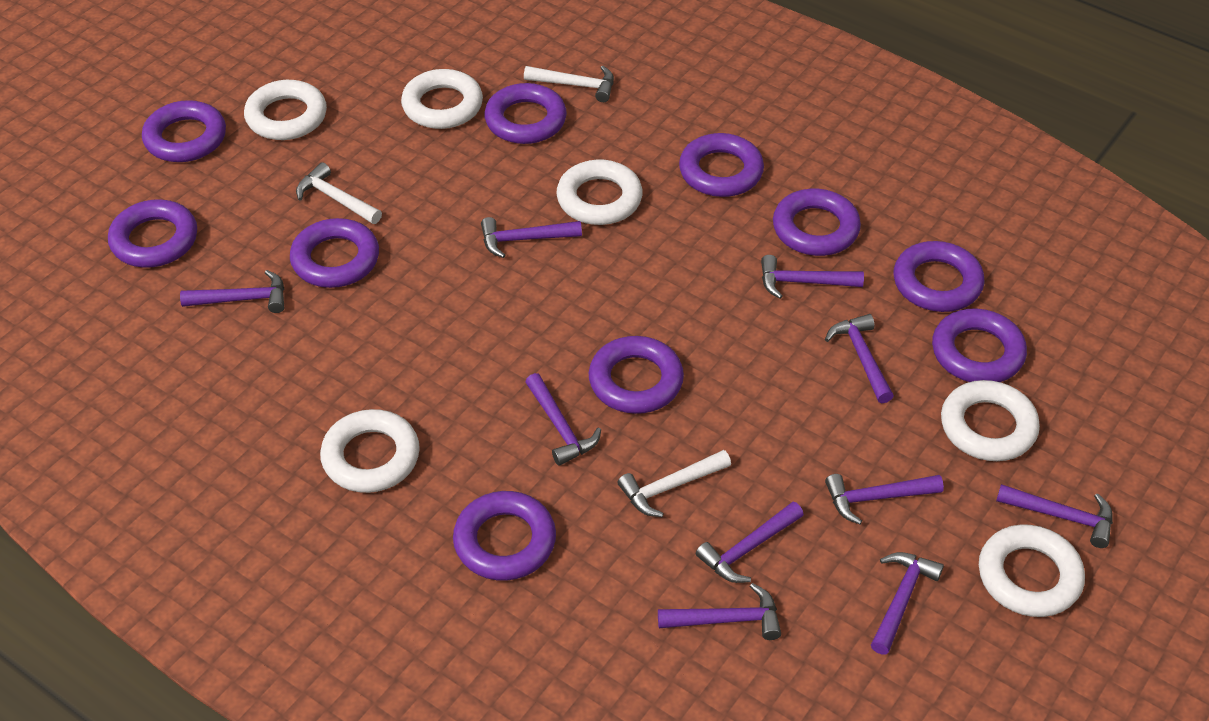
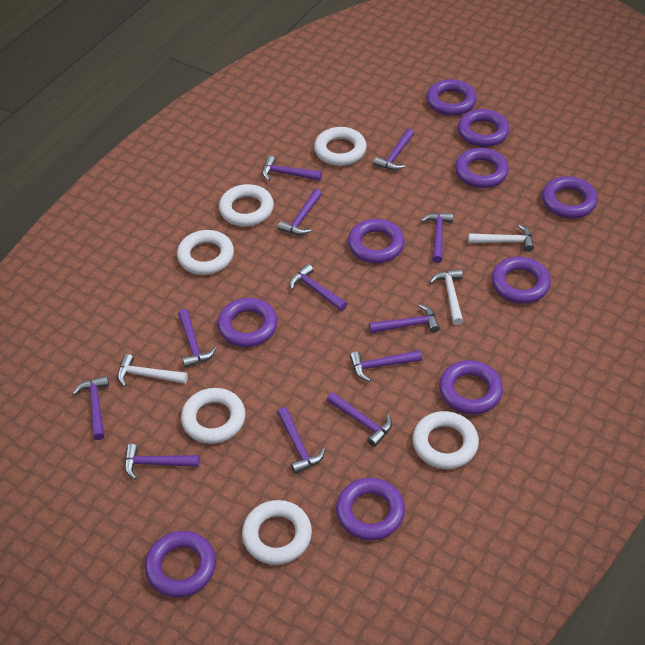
purple hammer: 10 -> 12

